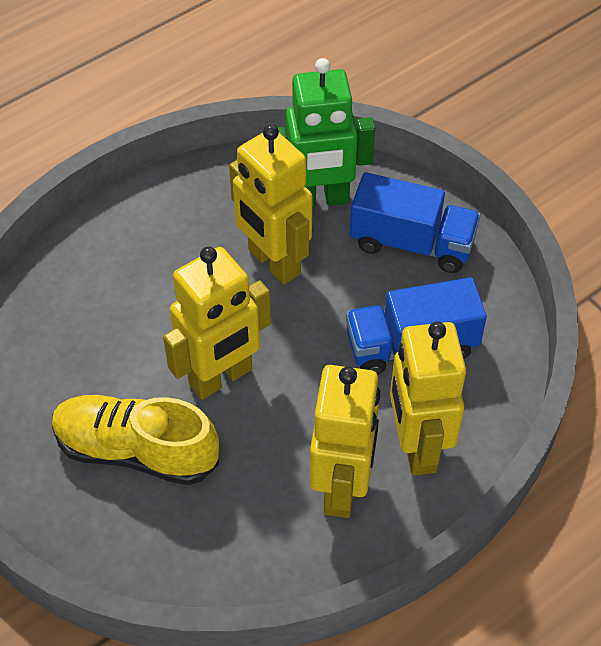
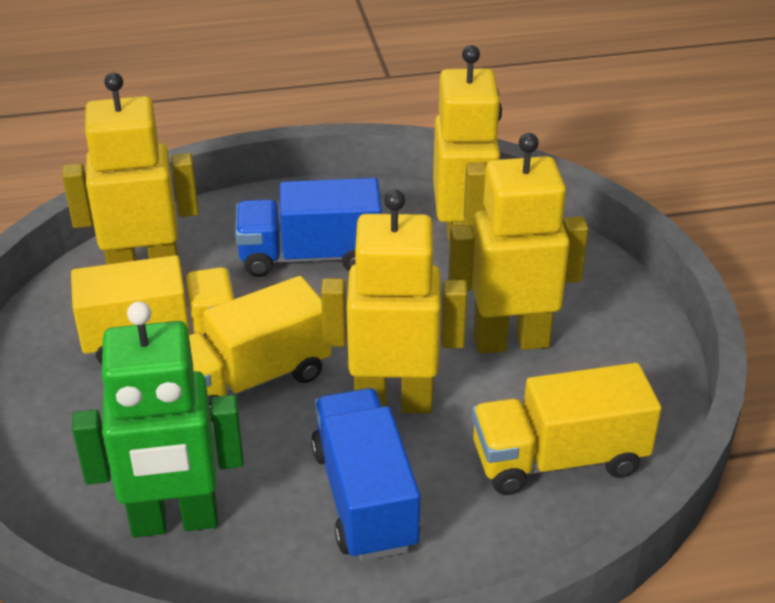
yellow shoe: 1 -> 0
yellow truck: 0 -> 3

